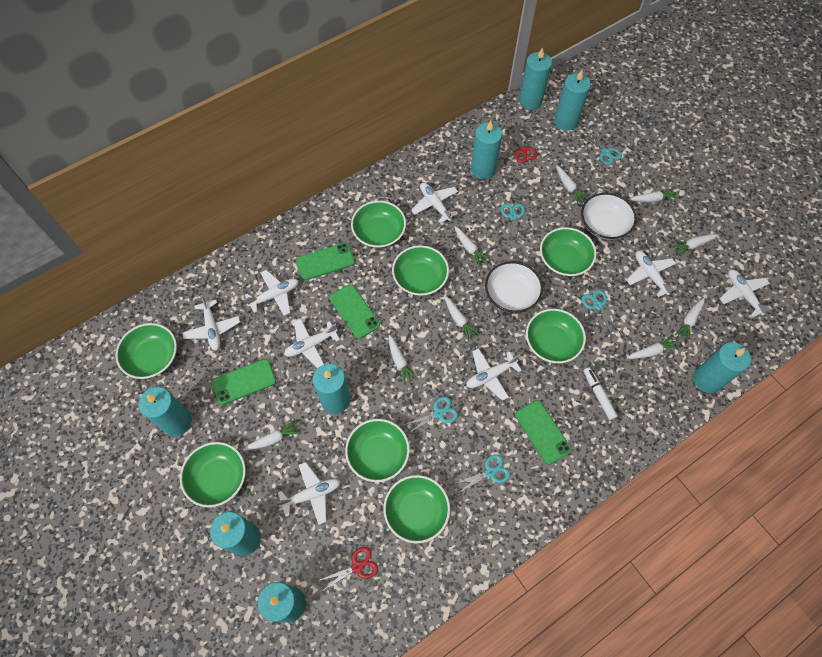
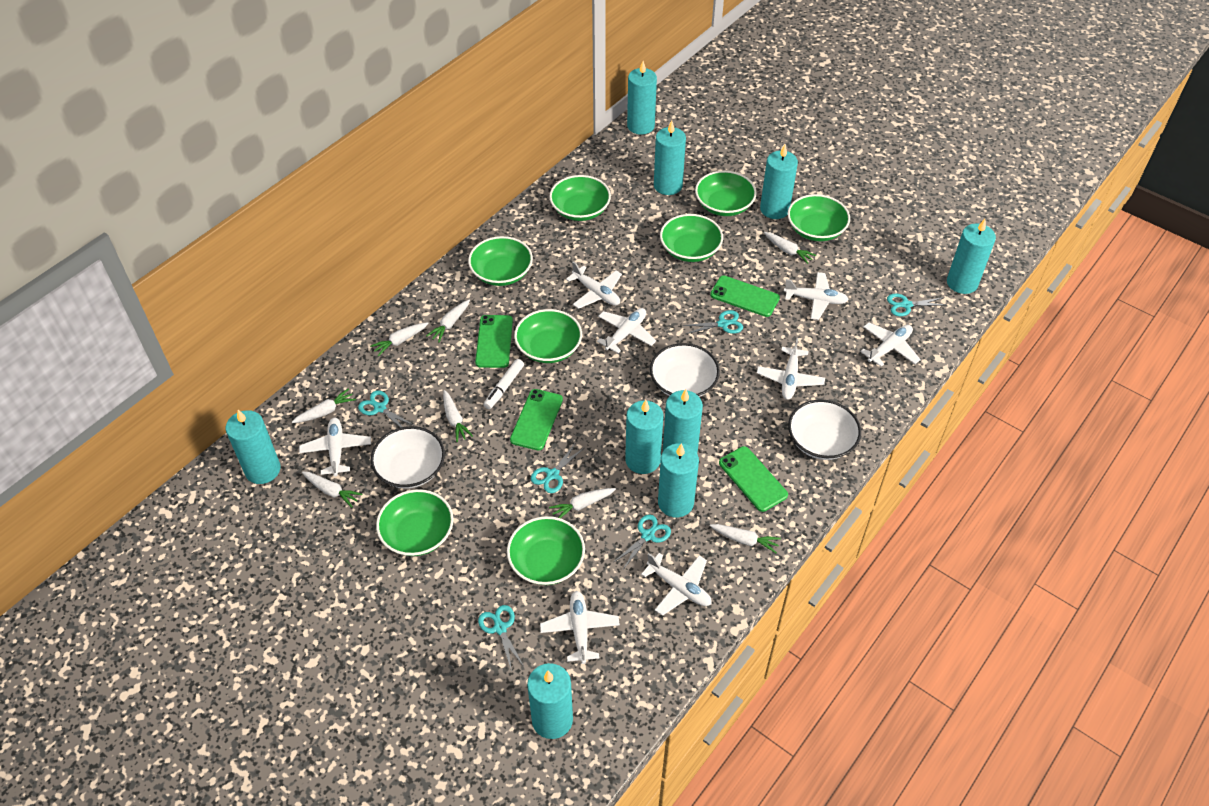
red scissors: 2 -> 0
turquoise candle: 8 -> 9
turquoise scissors: 5 -> 6
white bowl: 2 -> 3
white carrot: 9 -> 8

